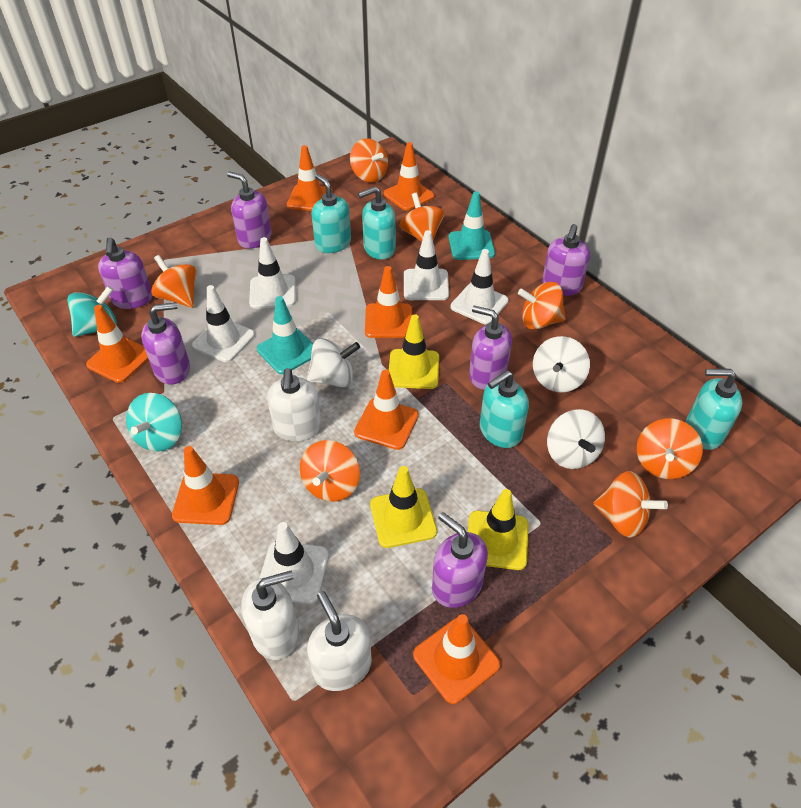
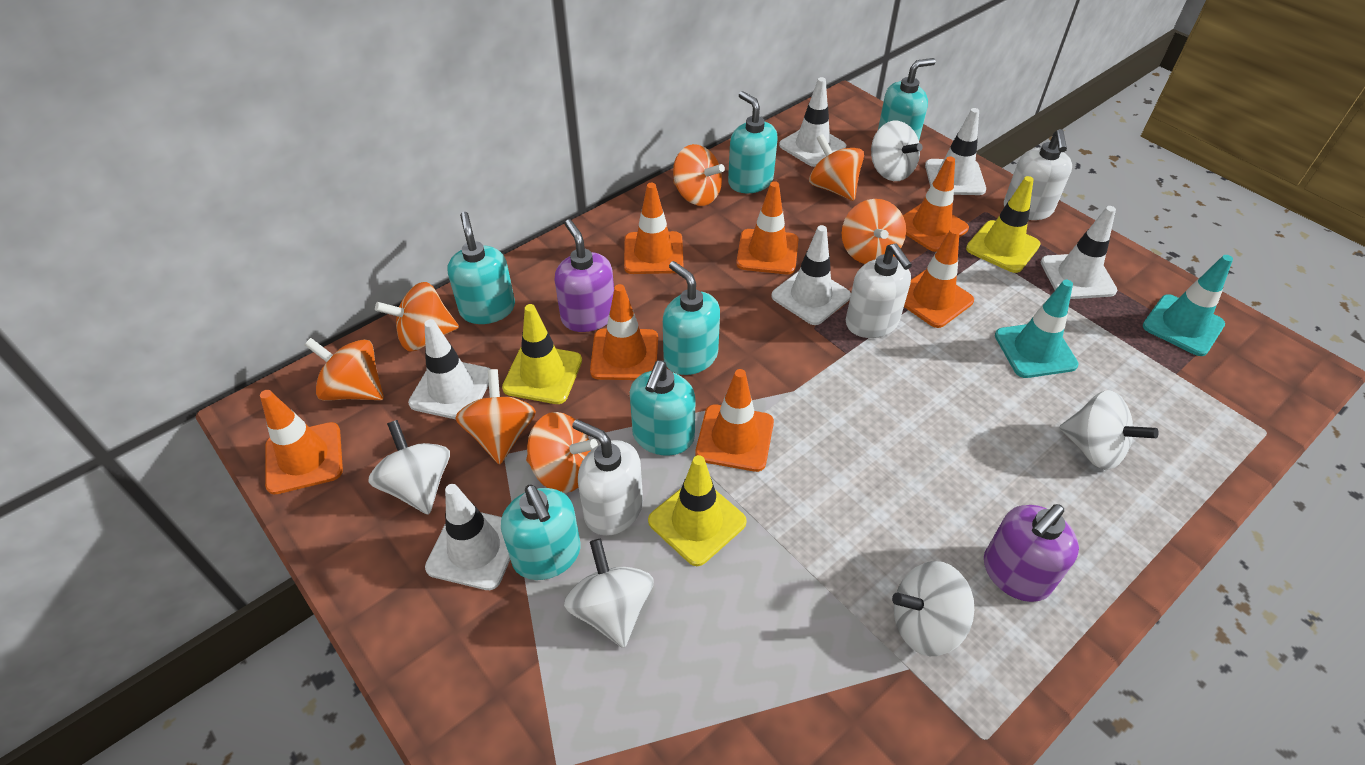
purple soap dispenser: 6 -> 2
turquoise soap dispenser: 4 -> 6
turquoise spinning top: 2 -> 0
white spinning top: 3 -> 5
white traffic cone: 5 -> 6

